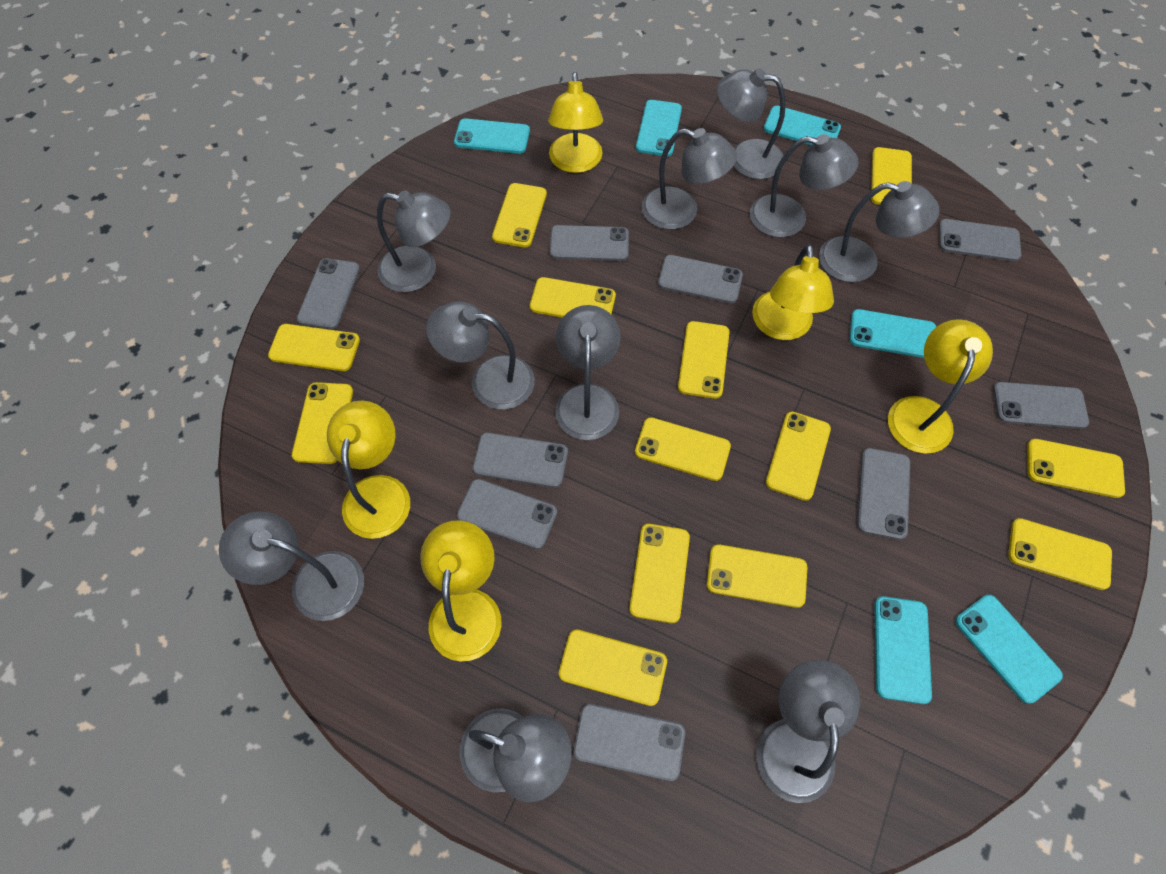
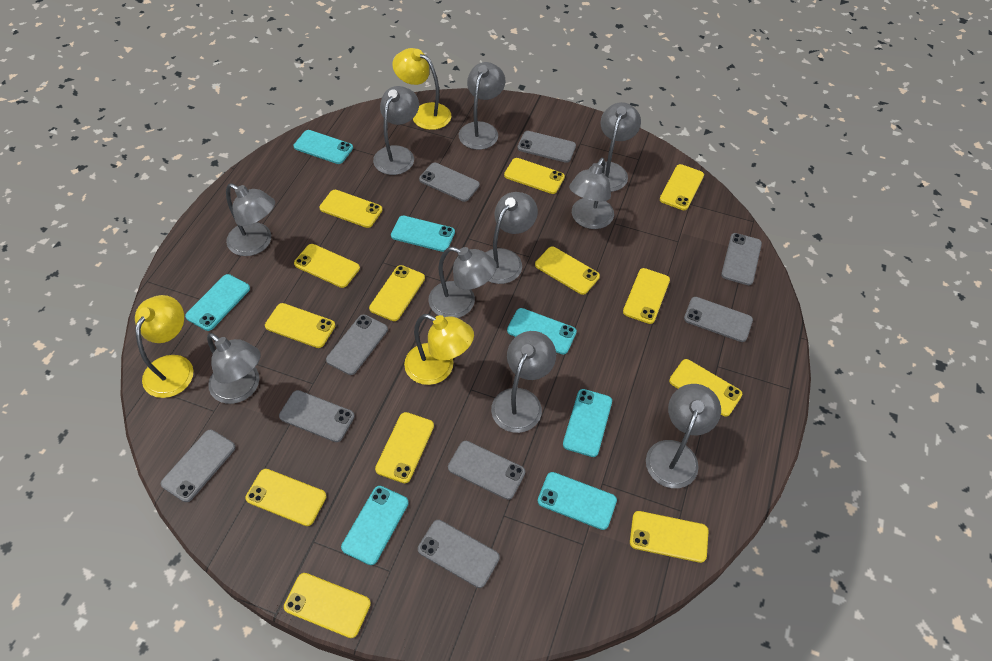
turquoise phone: 6 -> 7
yellow lamp: 5 -> 3

